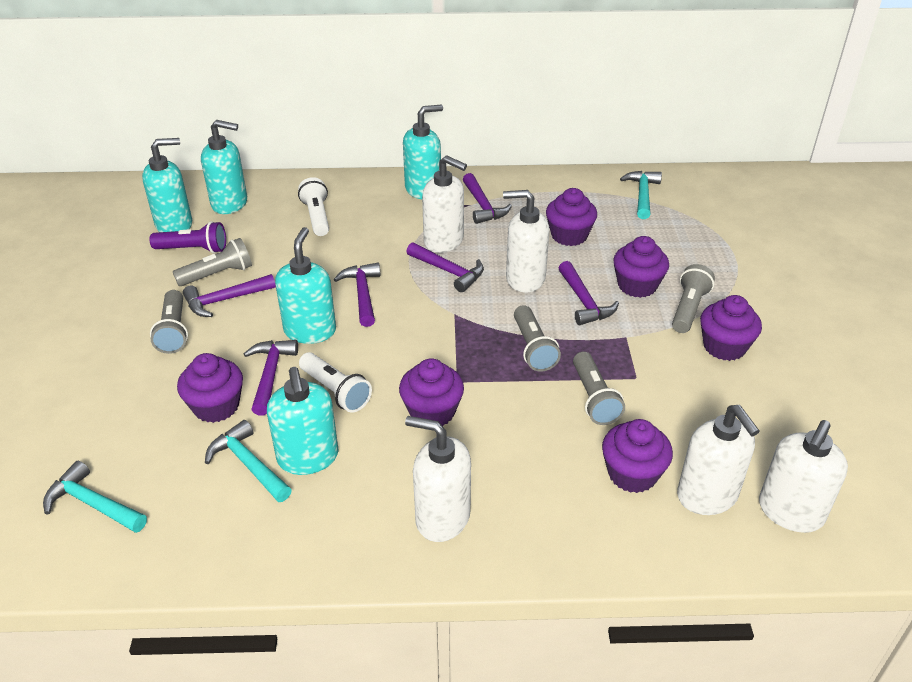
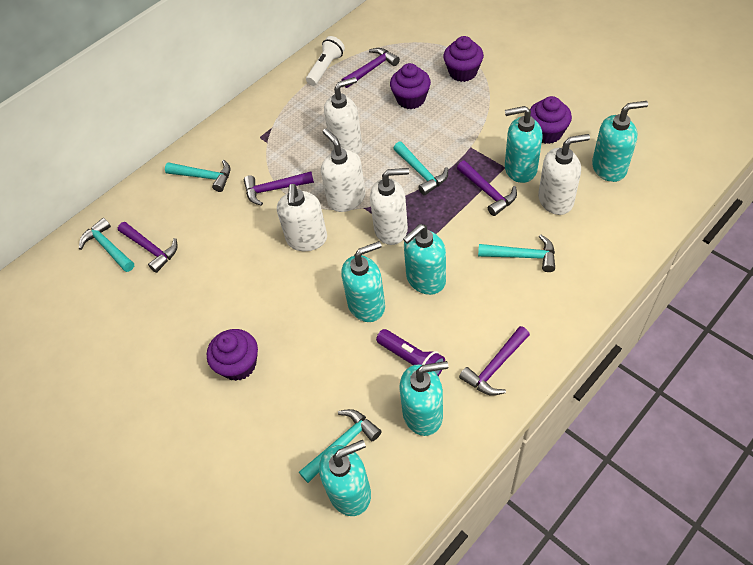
grey flashlight: 5 -> 0
purple cupcake: 6 -> 4
purple hammer: 6 -> 5
turquoise hammer: 3 -> 5
turquoise soap dispenser: 5 -> 6
white flashlight: 2 -> 1

